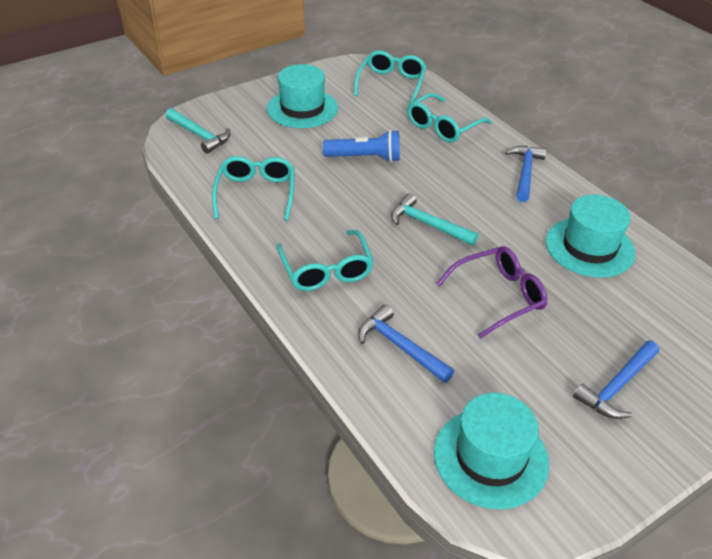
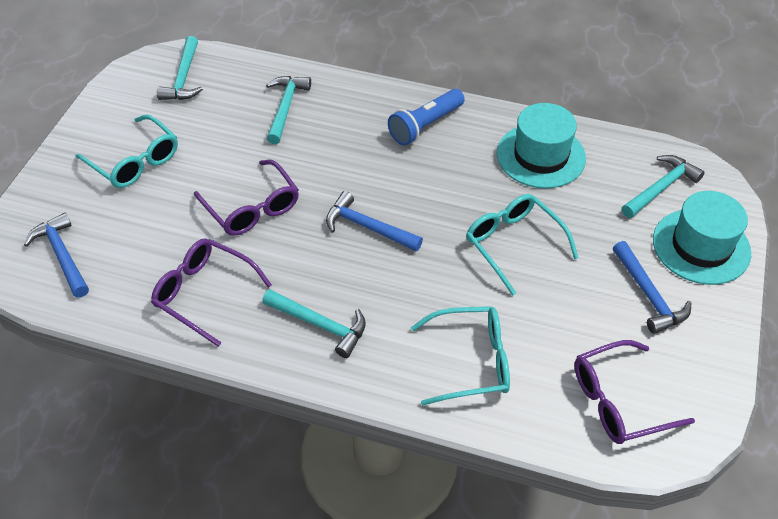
purple glasses: 1 -> 3
turquoise glasses: 4 -> 3
turquoise hammer: 2 -> 4
turquoise hat: 3 -> 2

